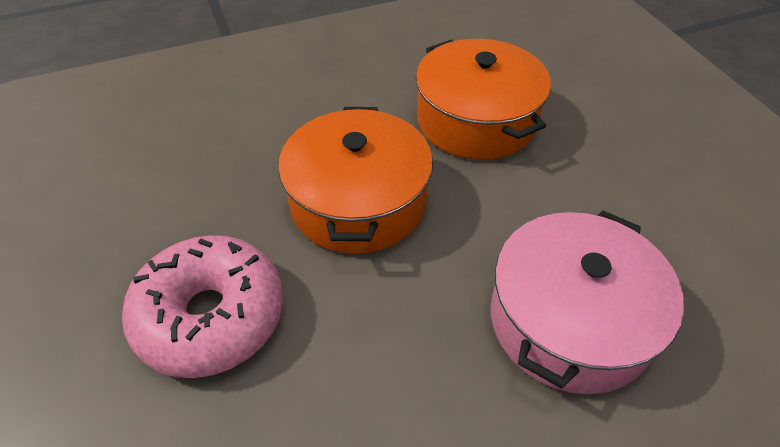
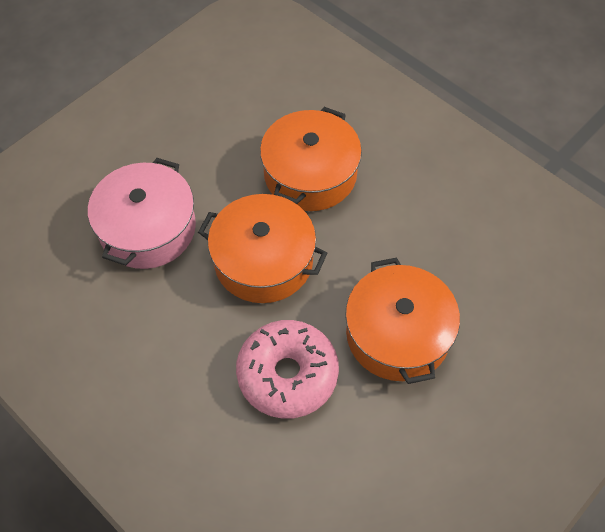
orange pot: 2 -> 3

